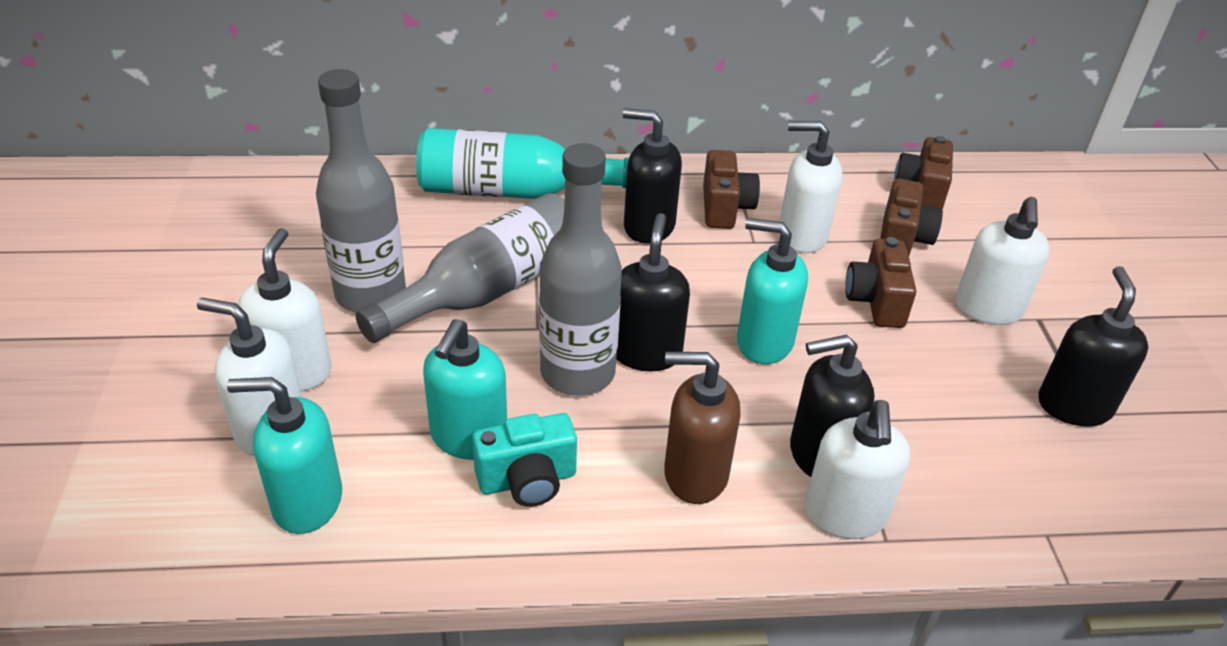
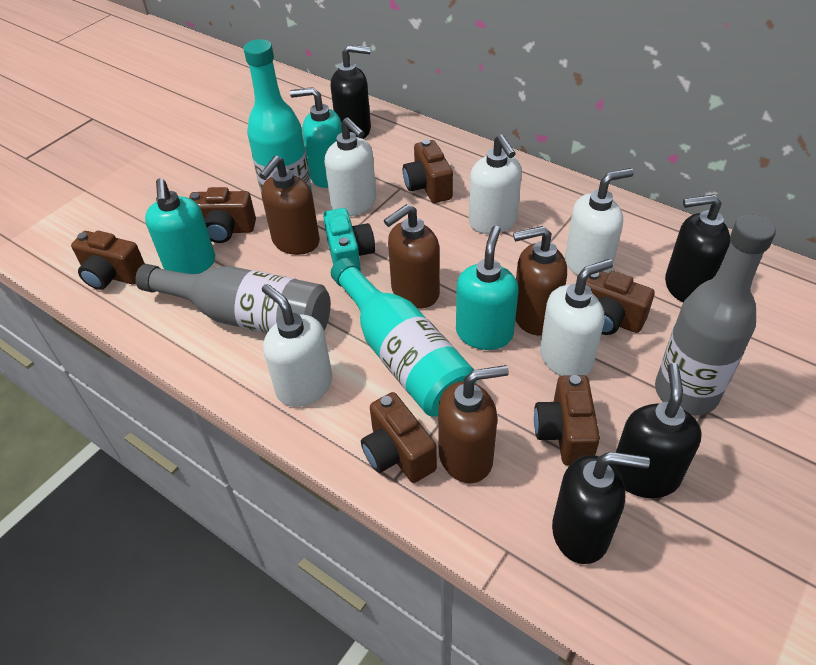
brown camera: 4 -> 6
brown soap dispenser: 1 -> 4
grey bottle: 3 -> 2
turquoise bottle: 1 -> 2

